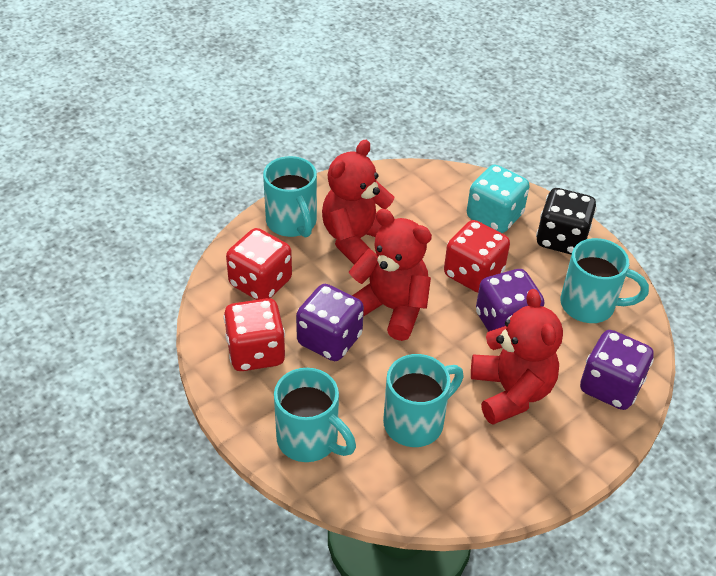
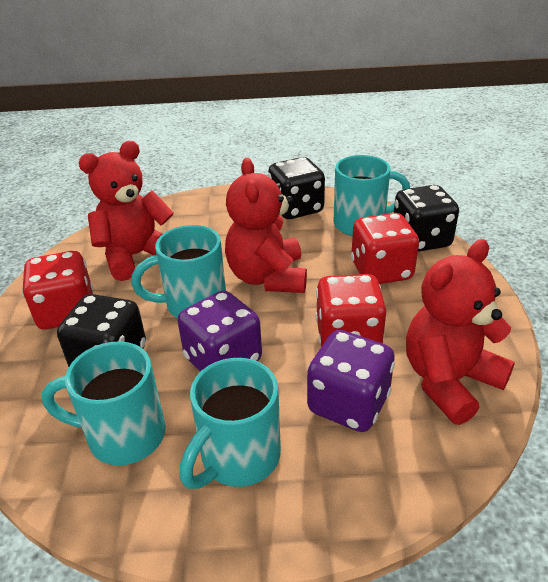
black dice: 1 -> 3
purple dice: 3 -> 2
turquoise dice: 1 -> 0

